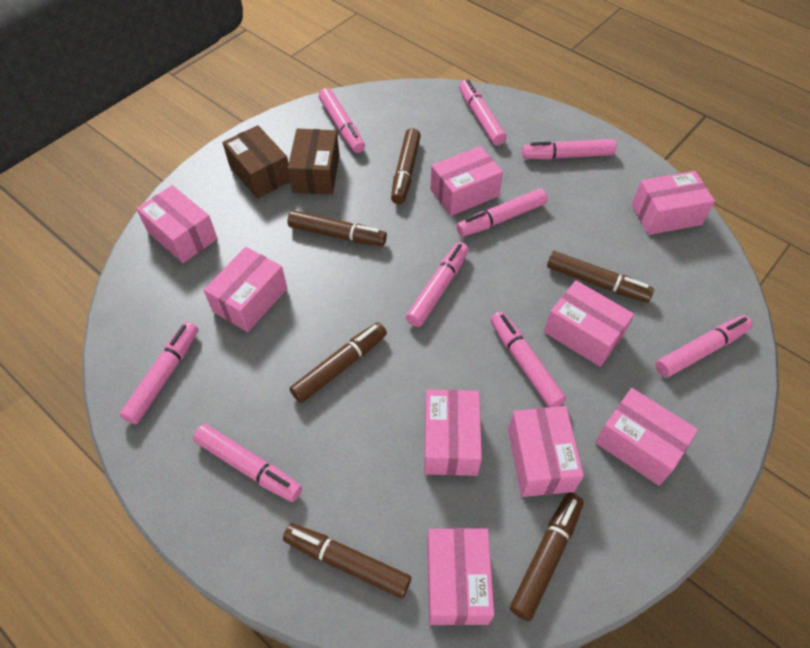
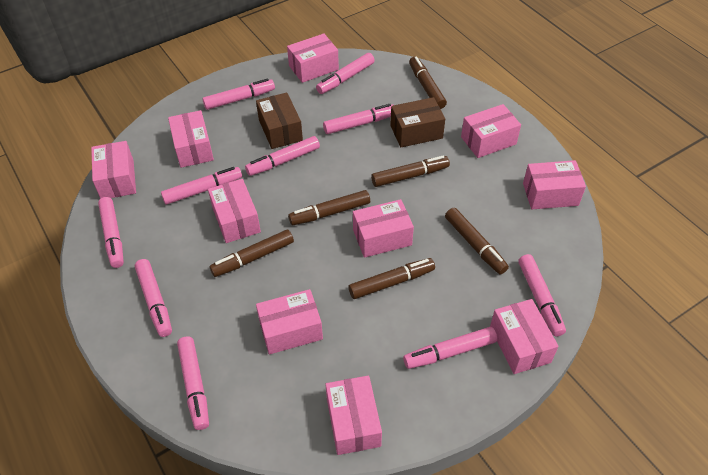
pink box: 9 -> 10
pink marker: 9 -> 10

